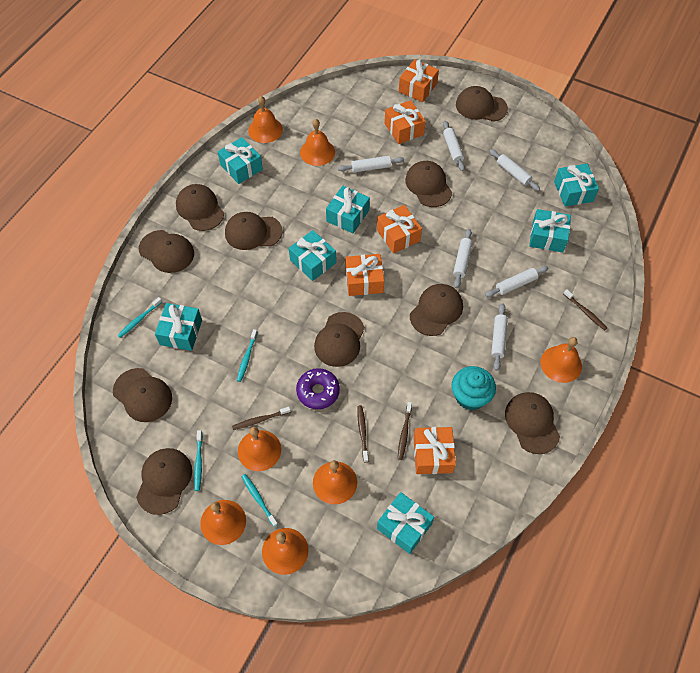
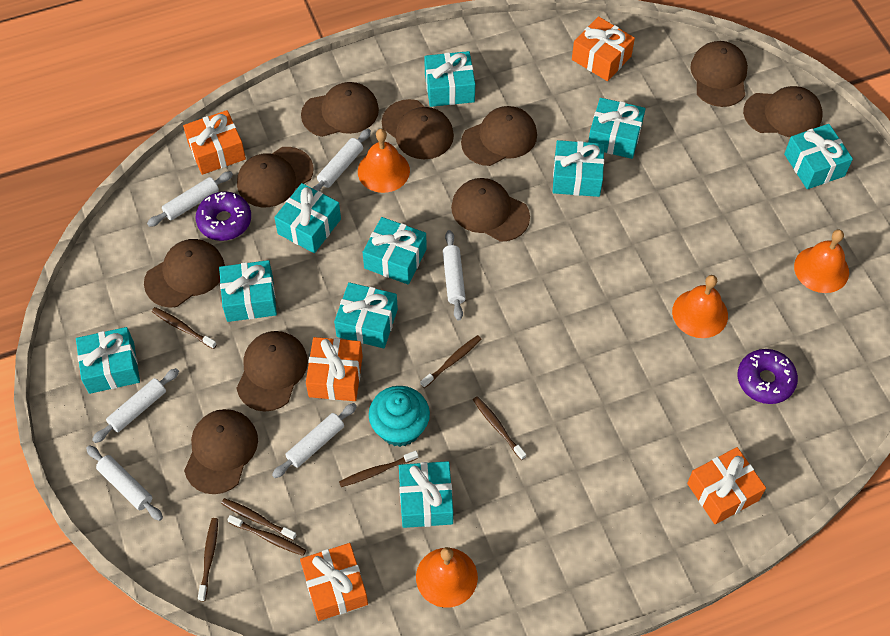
brown toothbrush: 4 -> 7
orange bell: 7 -> 4
purple donut: 1 -> 2
turquoise gift: 7 -> 10
turquoise toothbrush: 4 -> 0

